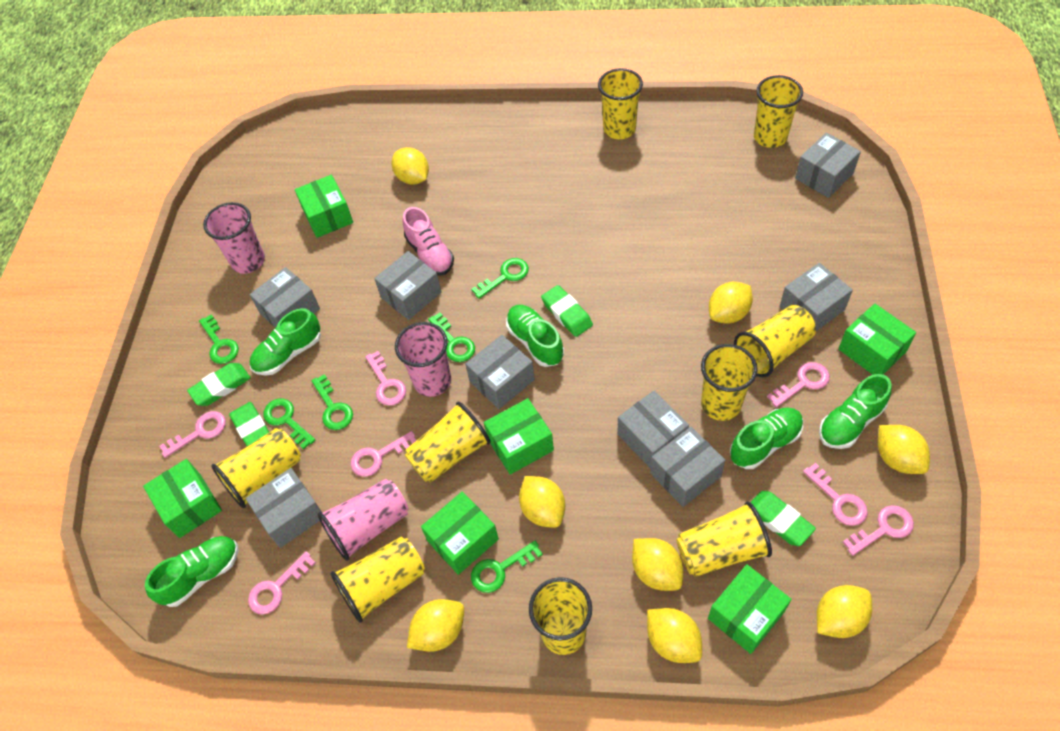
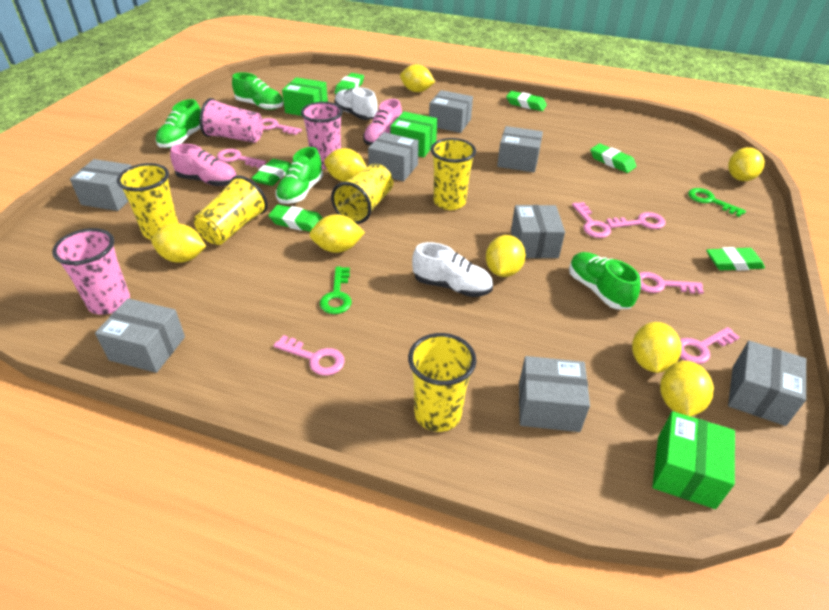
green box: 6 -> 3
green eraser: 4 -> 6
green key: 6 -> 2
green shoe: 5 -> 4
pink shoe: 1 -> 2
white shoe: 0 -> 2
yellow cup: 9 -> 5

